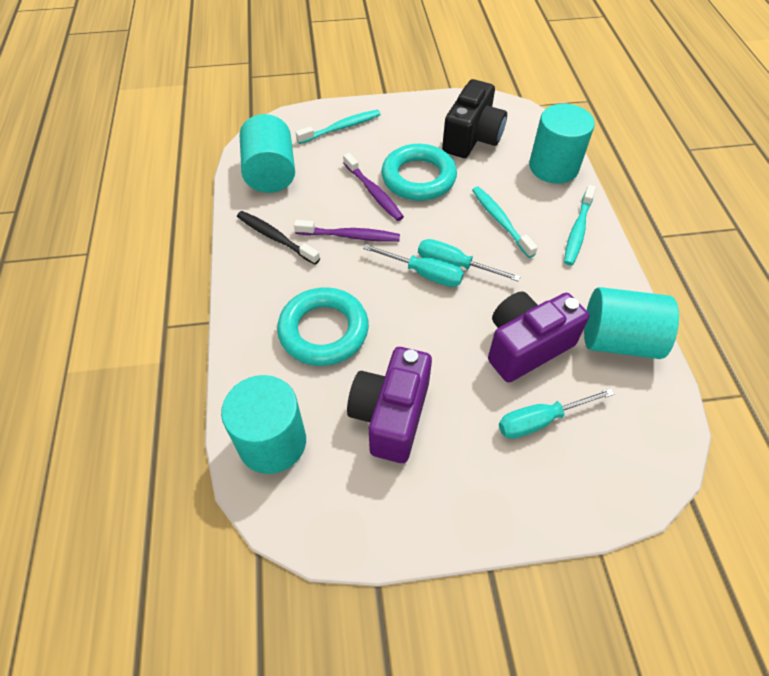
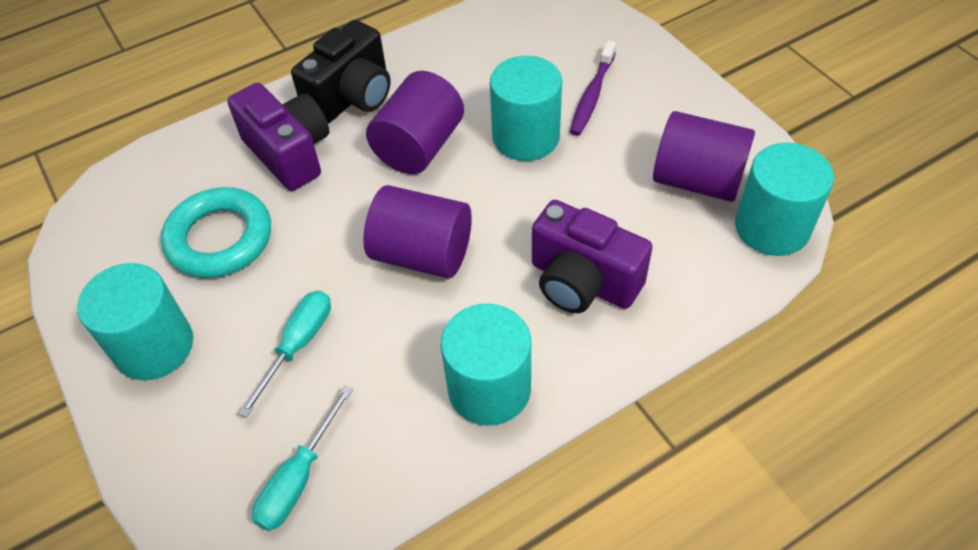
black toothbrush: 1 -> 0
purple cylinder: 0 -> 3
purple toothbrush: 2 -> 1
turquoise ring: 2 -> 1
turquoise screwdriver: 3 -> 2
turquoise toothbrush: 3 -> 0

